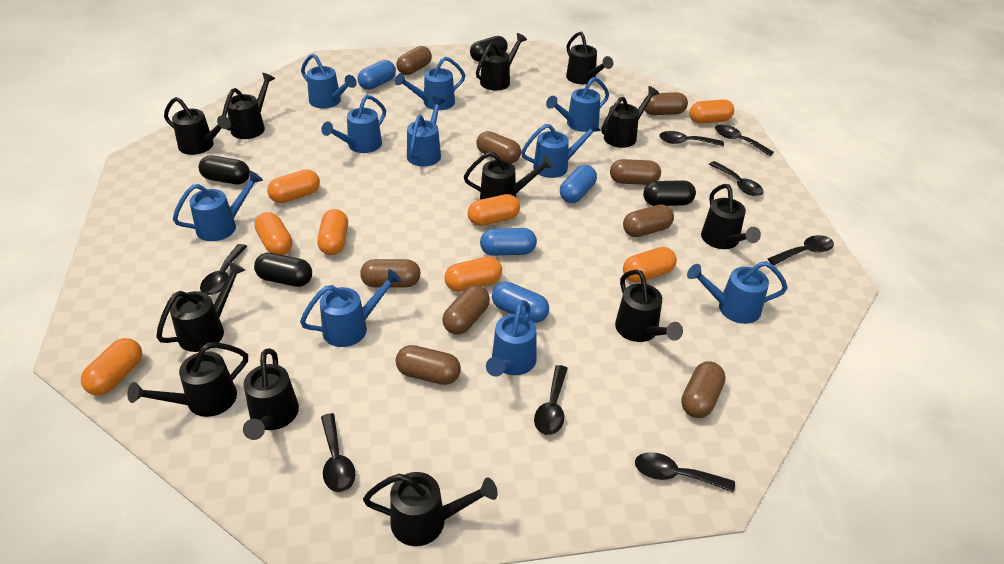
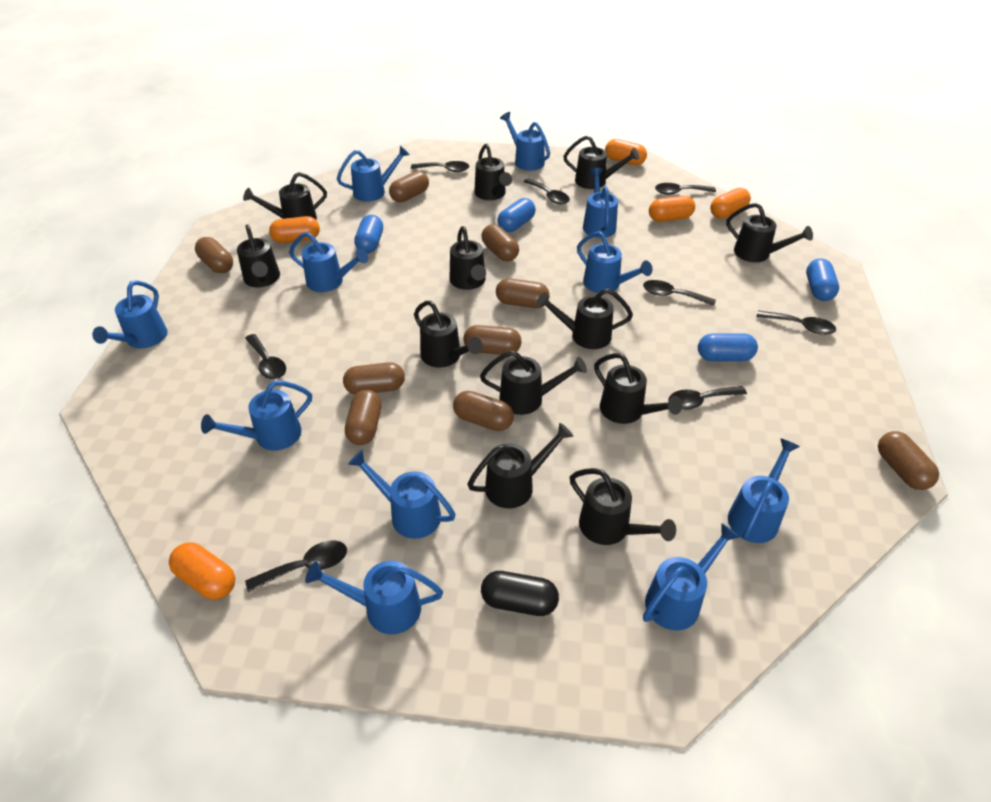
black capsule: 4 -> 1
blue watering can: 10 -> 11
orange capsule: 8 -> 5

